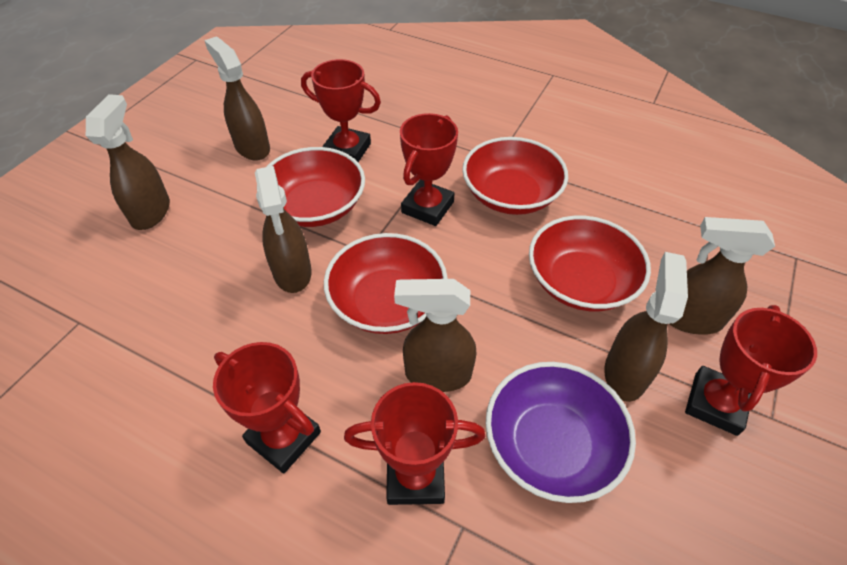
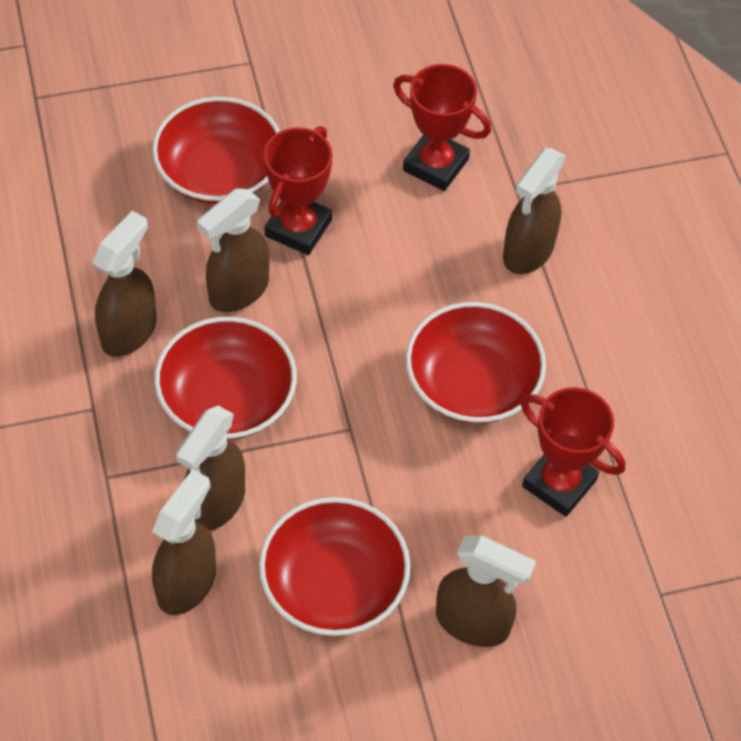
purple bowl: 1 -> 0
red trophy: 5 -> 3

